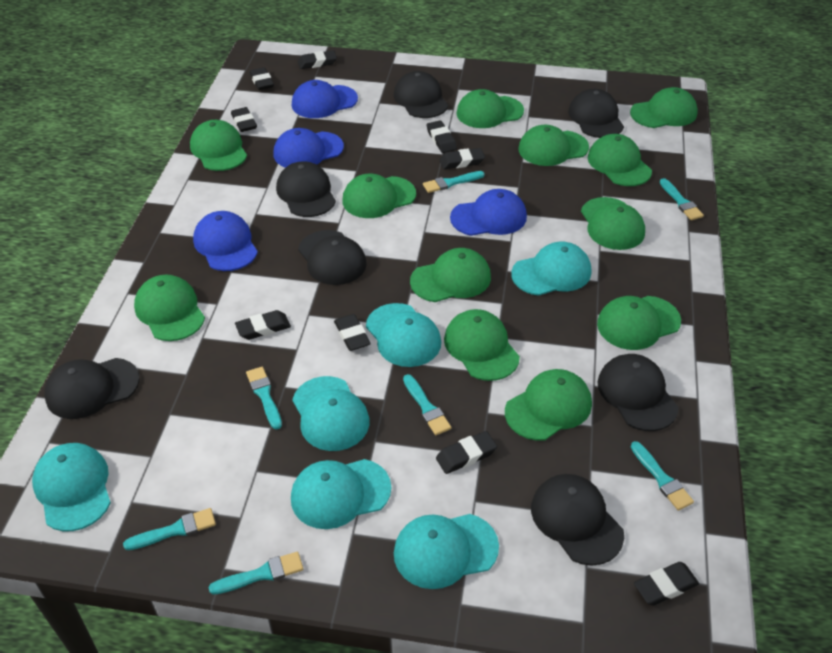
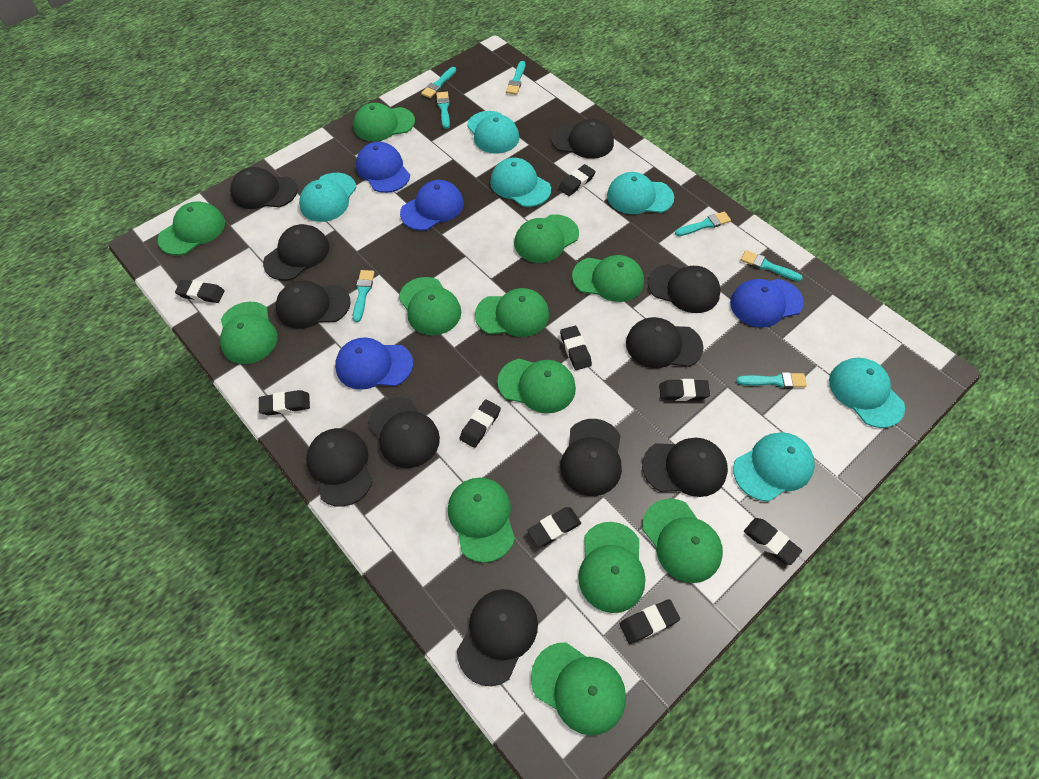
black cap: 7 -> 11

